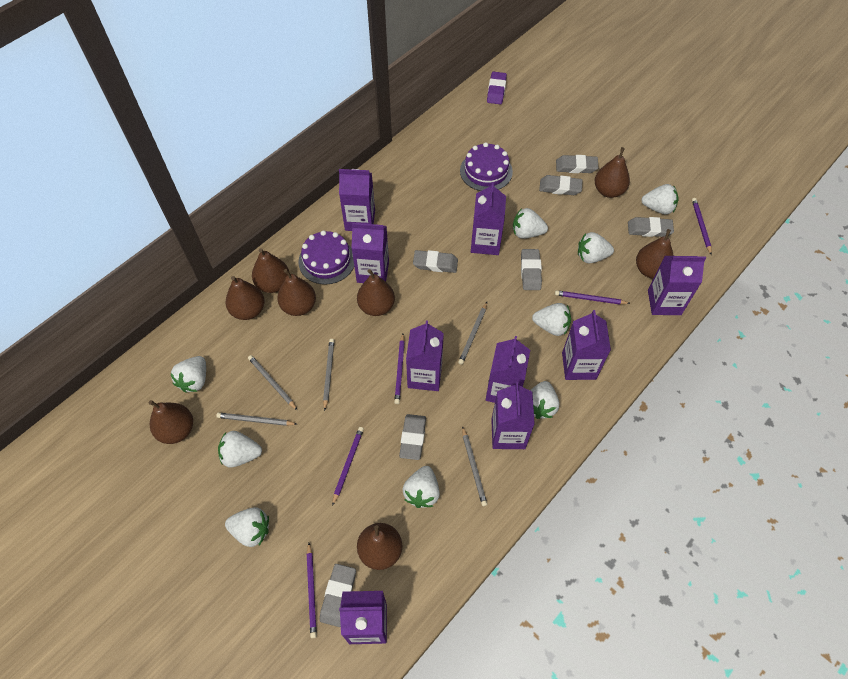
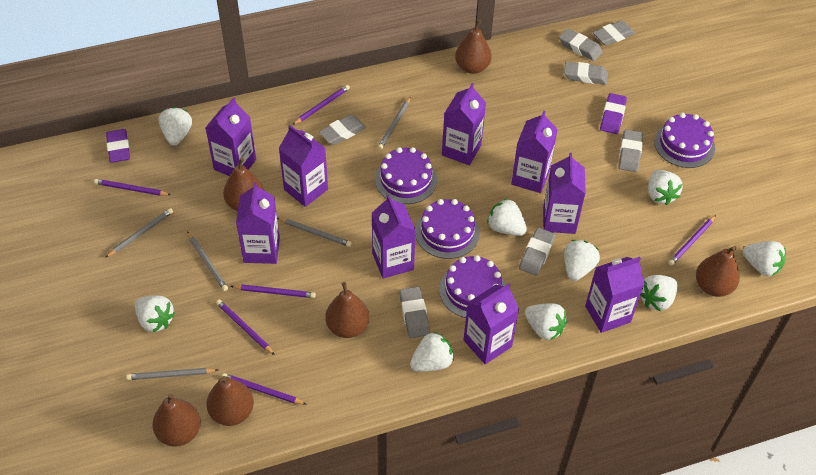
brown pear: 8 -> 6
purple cake: 2 -> 4
purple eraser: 1 -> 2
purple pencil: 5 -> 6

